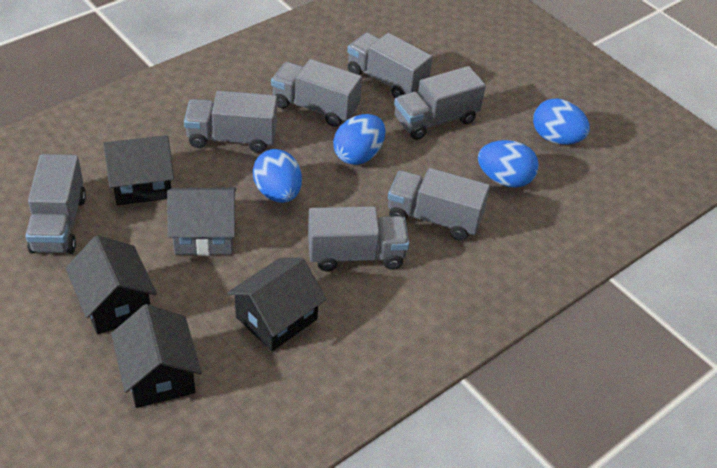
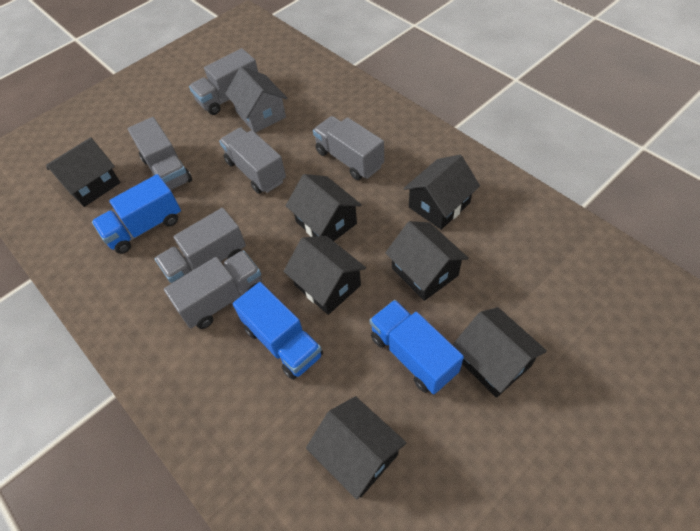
black house: 4 -> 7
blue egg: 4 -> 0
blue truck: 0 -> 3
grey truck: 7 -> 6

